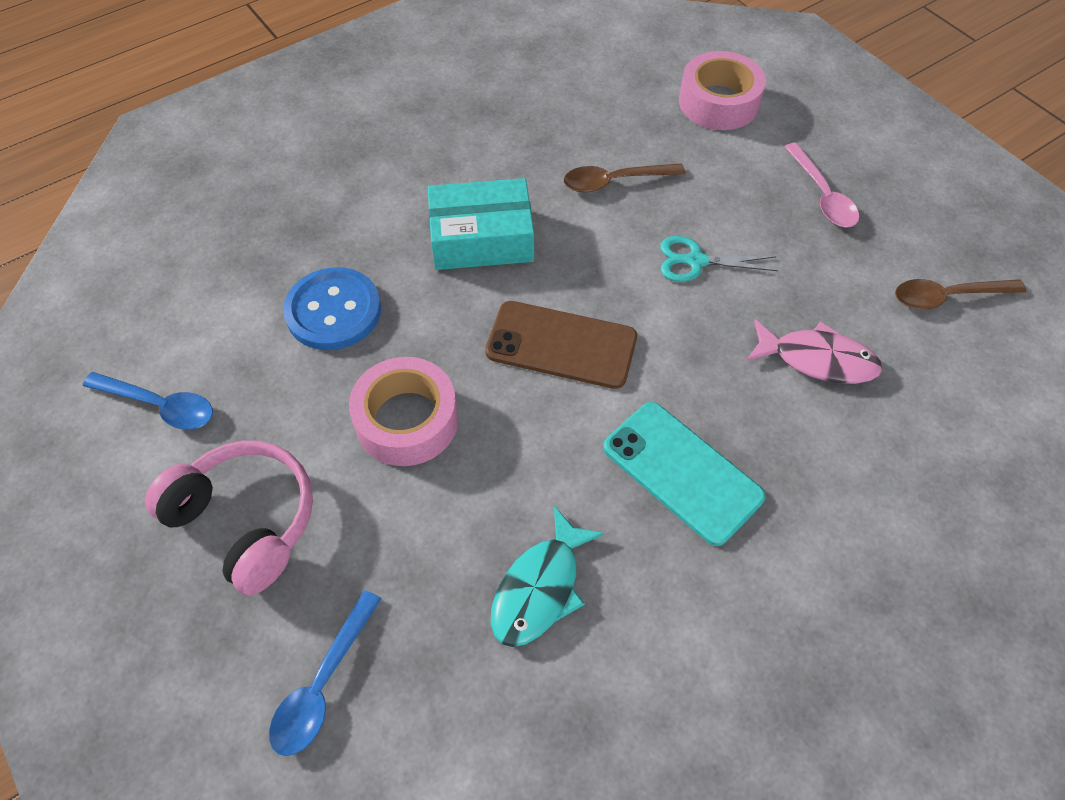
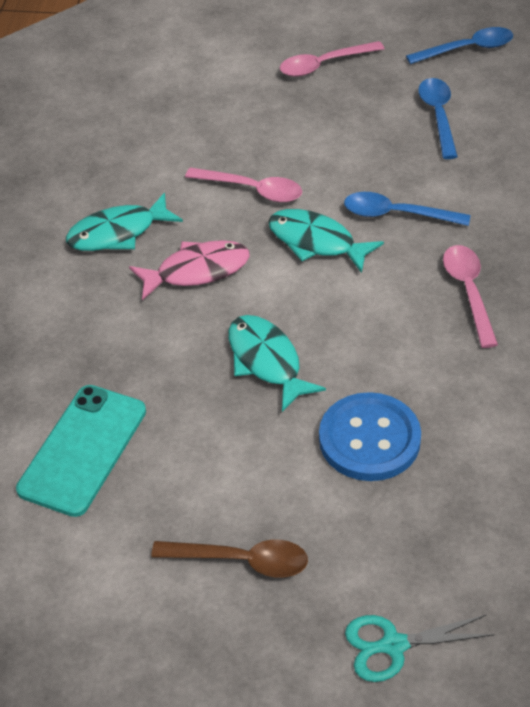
blue spoon: 2 -> 3
brown phone: 1 -> 0
brown spoon: 2 -> 1
pink headphones: 1 -> 0
pink spoon: 1 -> 3
pink tape: 2 -> 0
turquoise box: 1 -> 0
turquoise fish: 1 -> 3

